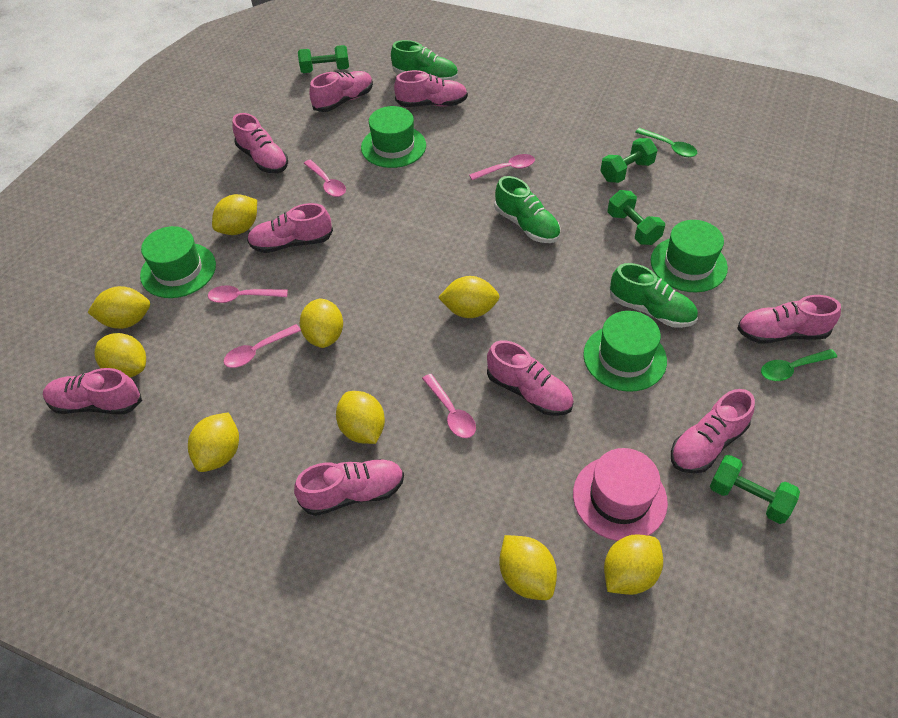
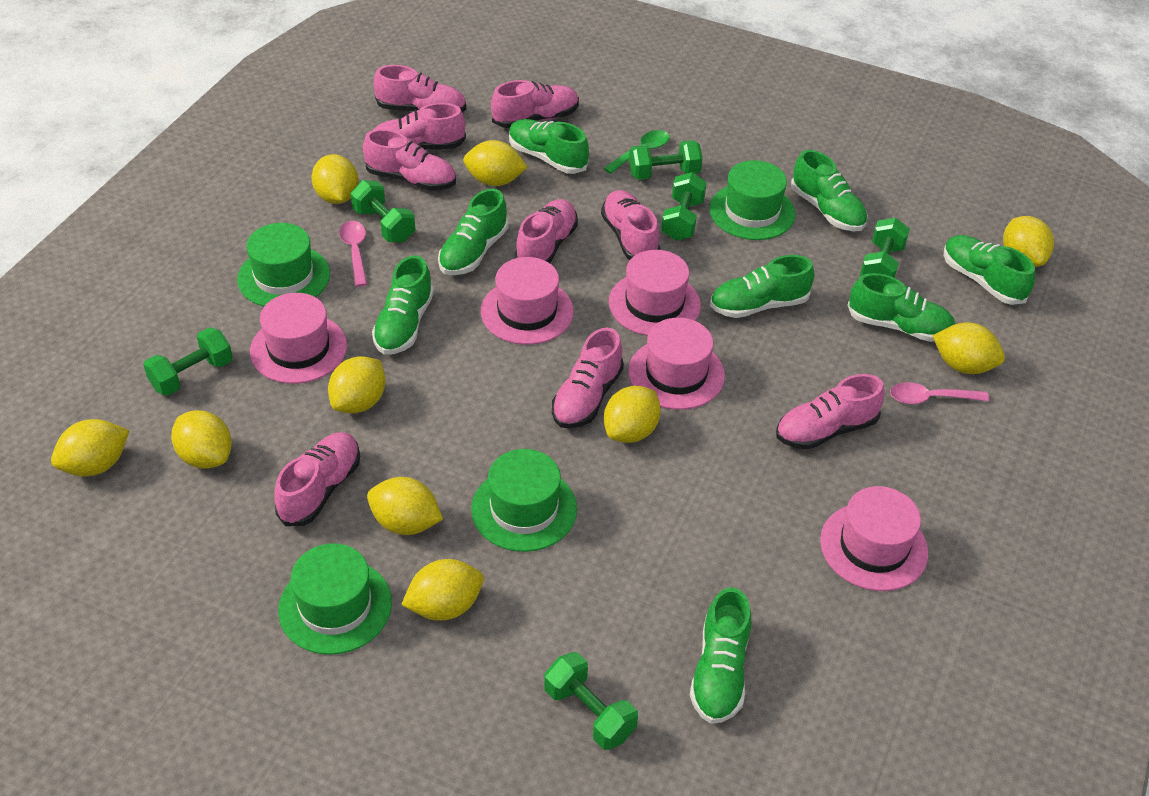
green dumbbell: 4 -> 6
green shoe: 3 -> 8
green spoon: 2 -> 1
pink hat: 1 -> 5
pink spoon: 5 -> 2
yellow lemon: 9 -> 10

